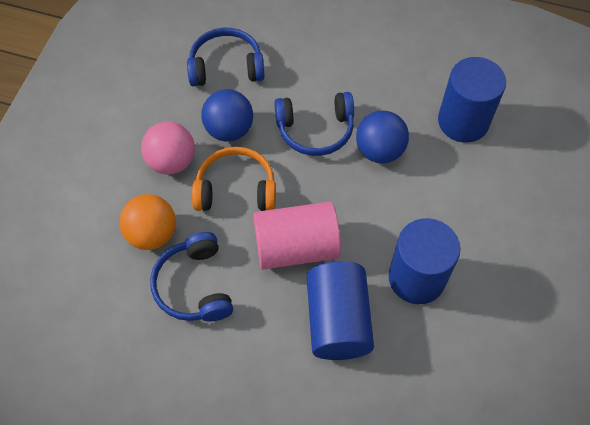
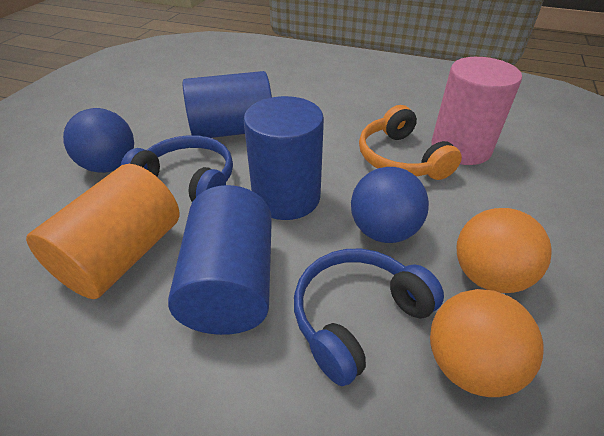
blue headphones: 3 -> 2
orange ball: 1 -> 2
orange cylinder: 0 -> 1
pink ball: 1 -> 0

